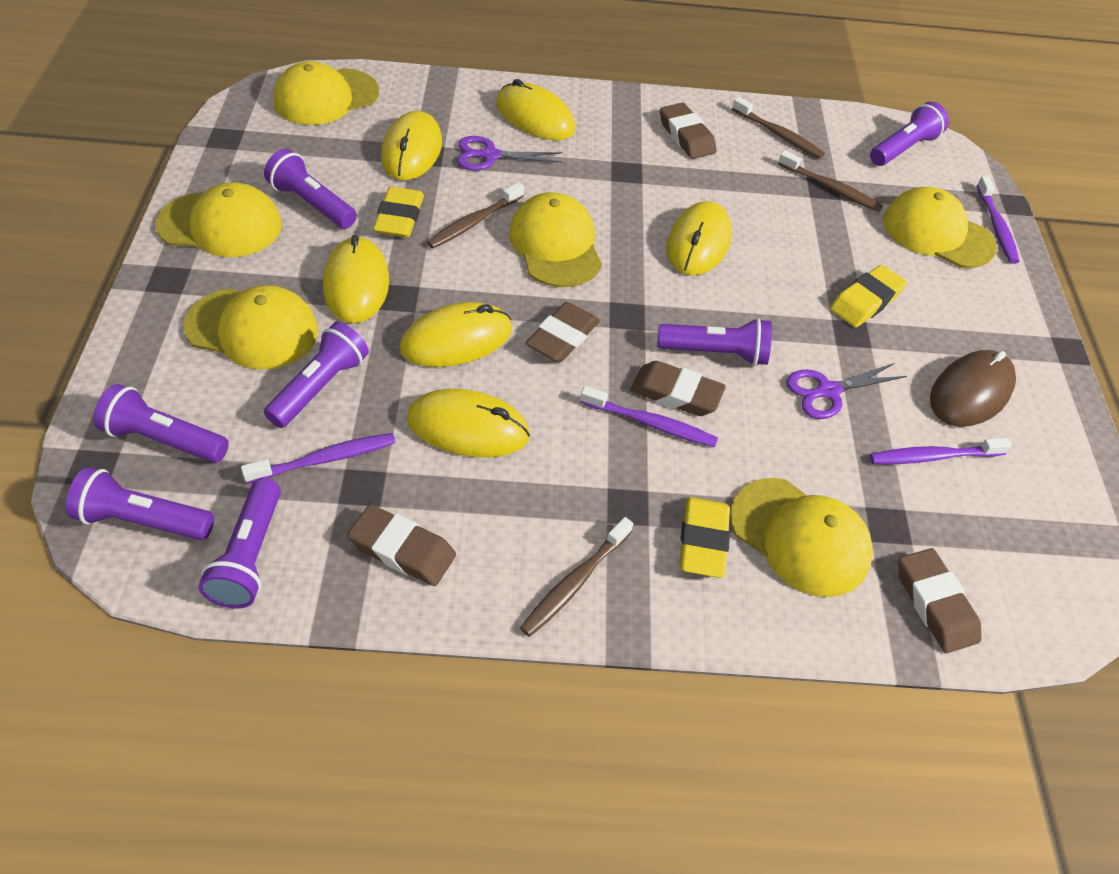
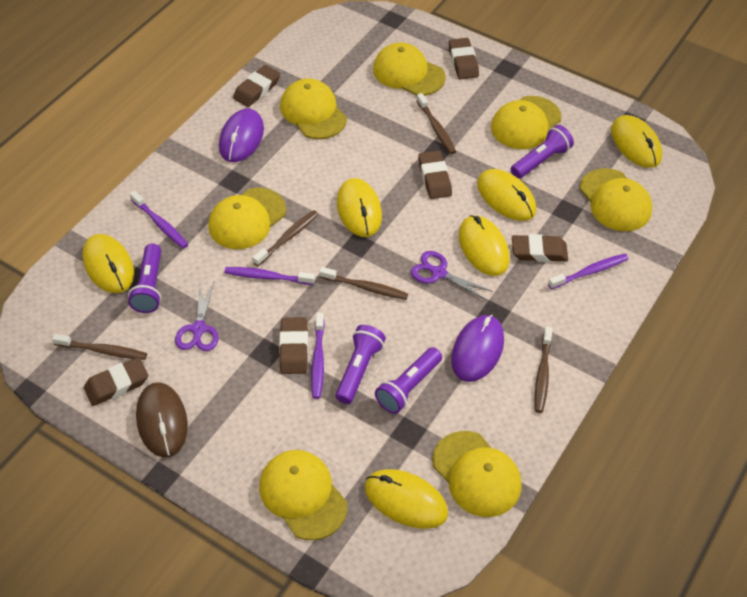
brown eraser: 5 -> 6
brown toothbrush: 4 -> 5
purple flashlight: 7 -> 4
purple mouse: 0 -> 2
yellow cap: 6 -> 7
yellow eraser: 3 -> 0

